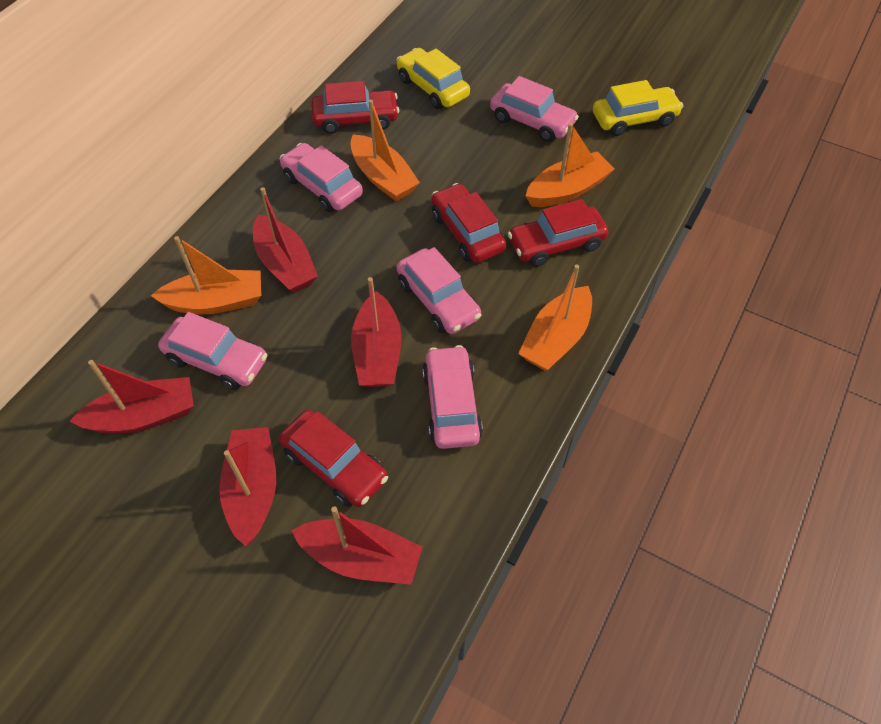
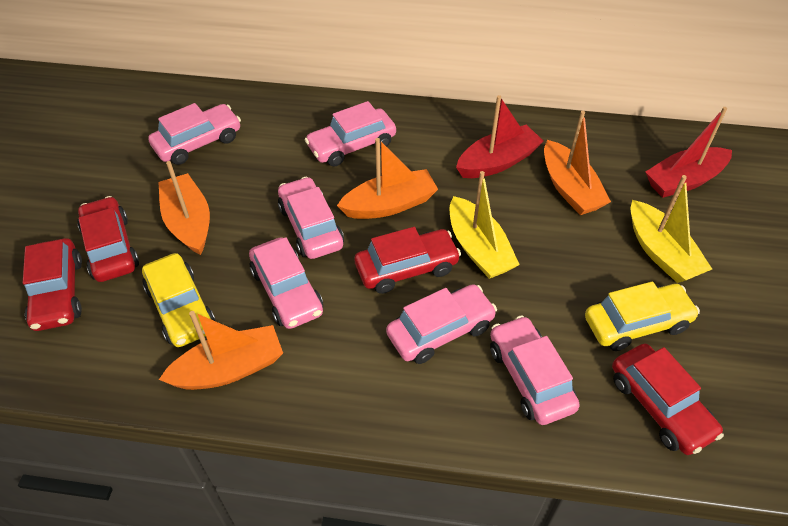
pink car: 5 -> 6
red boat: 5 -> 2
yellow boat: 0 -> 2

